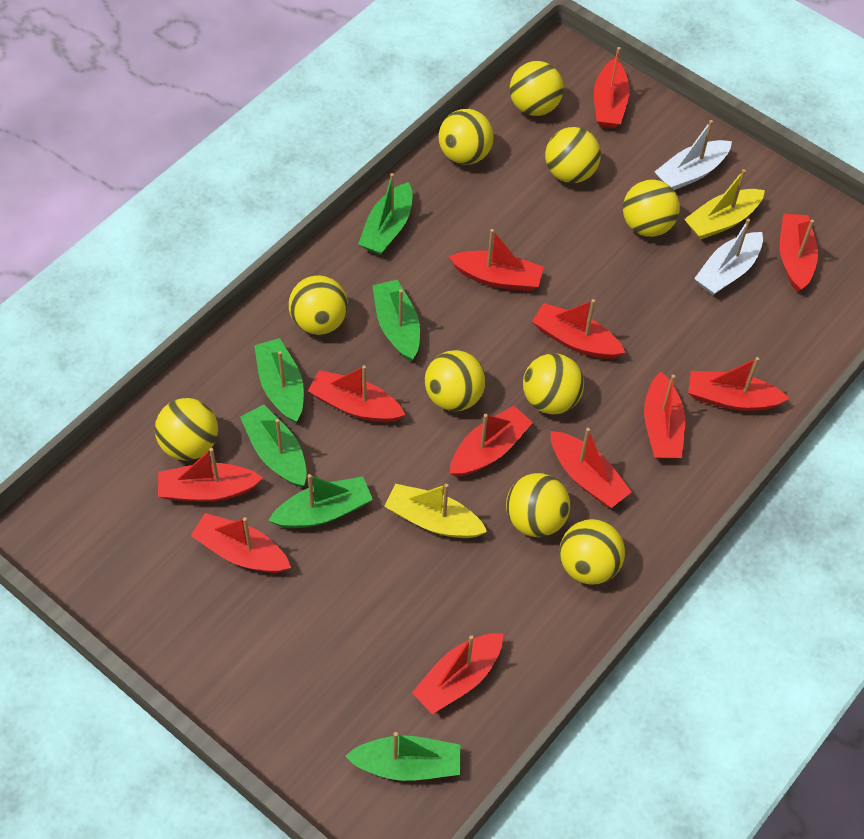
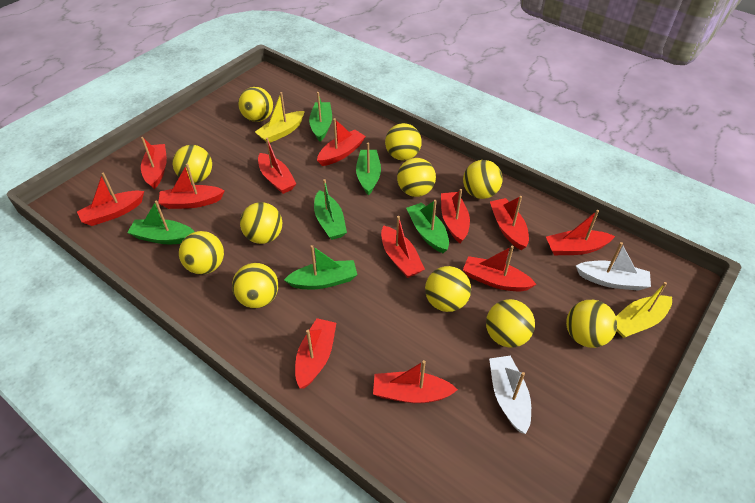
yellow ball: 10 -> 11

